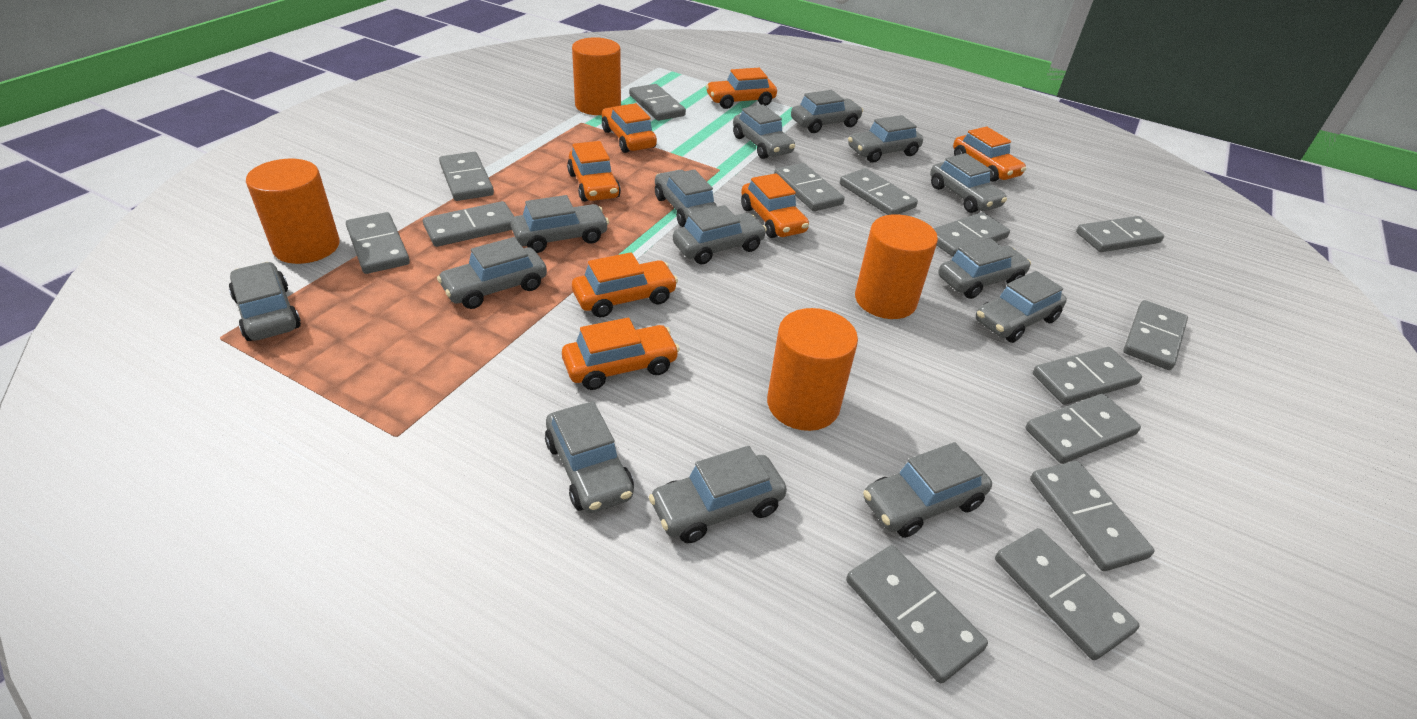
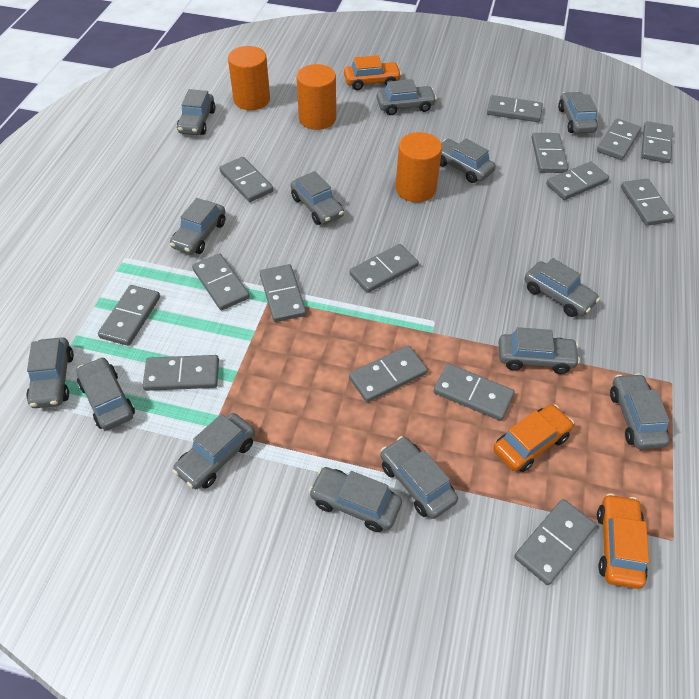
grey domino: 14 -> 15
orange car: 7 -> 3
orange cylinder: 4 -> 3

